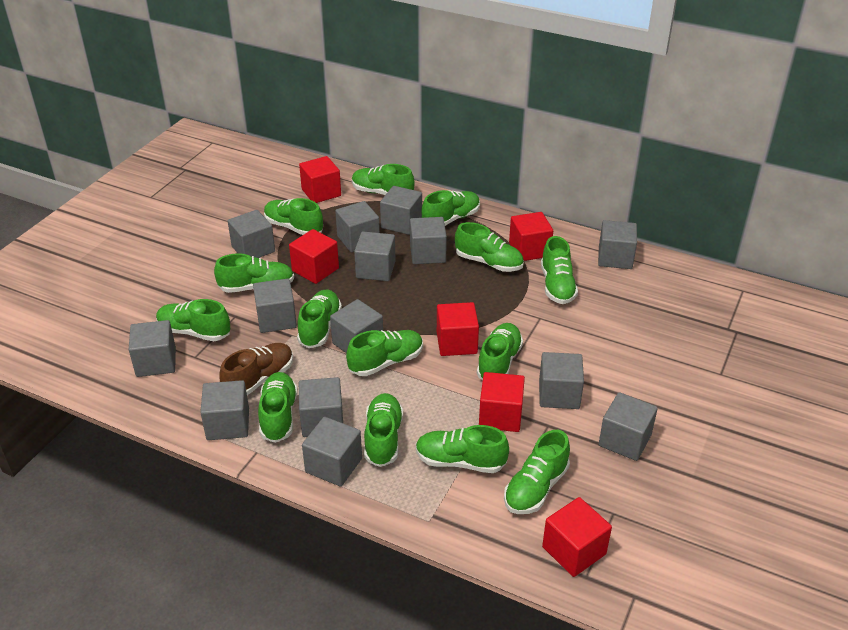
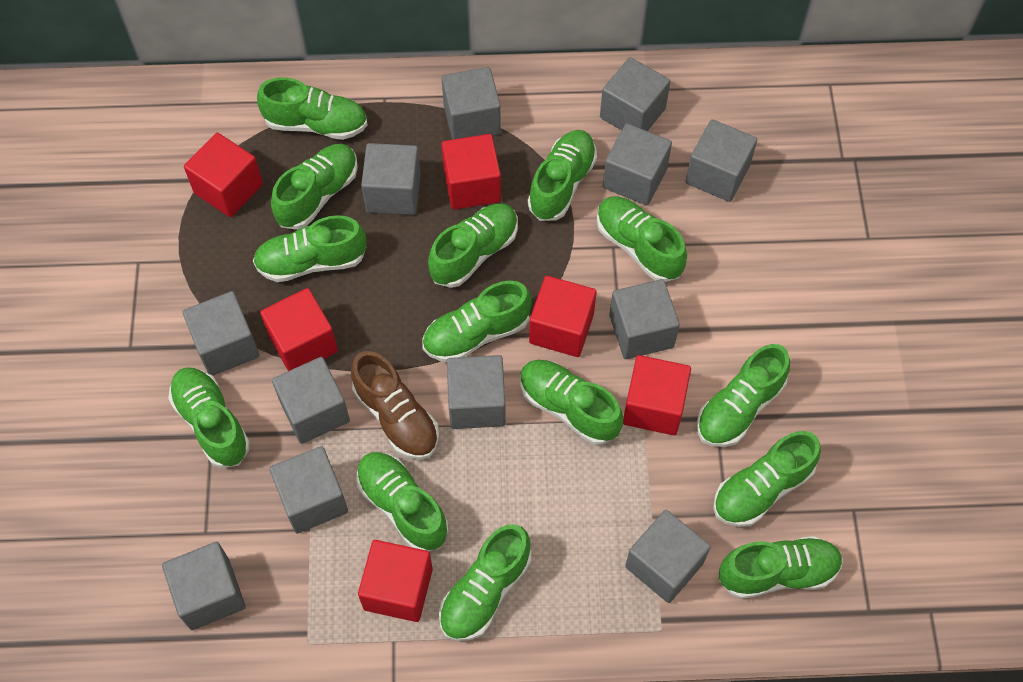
grey cube: 14 -> 12

